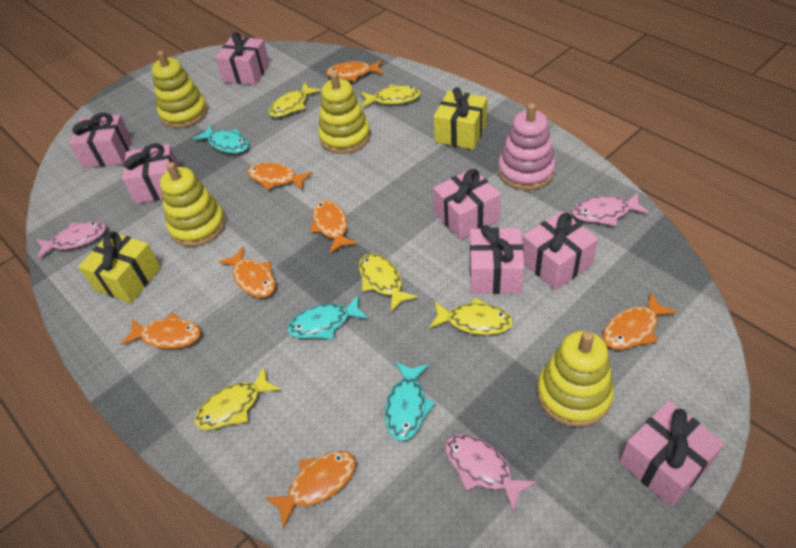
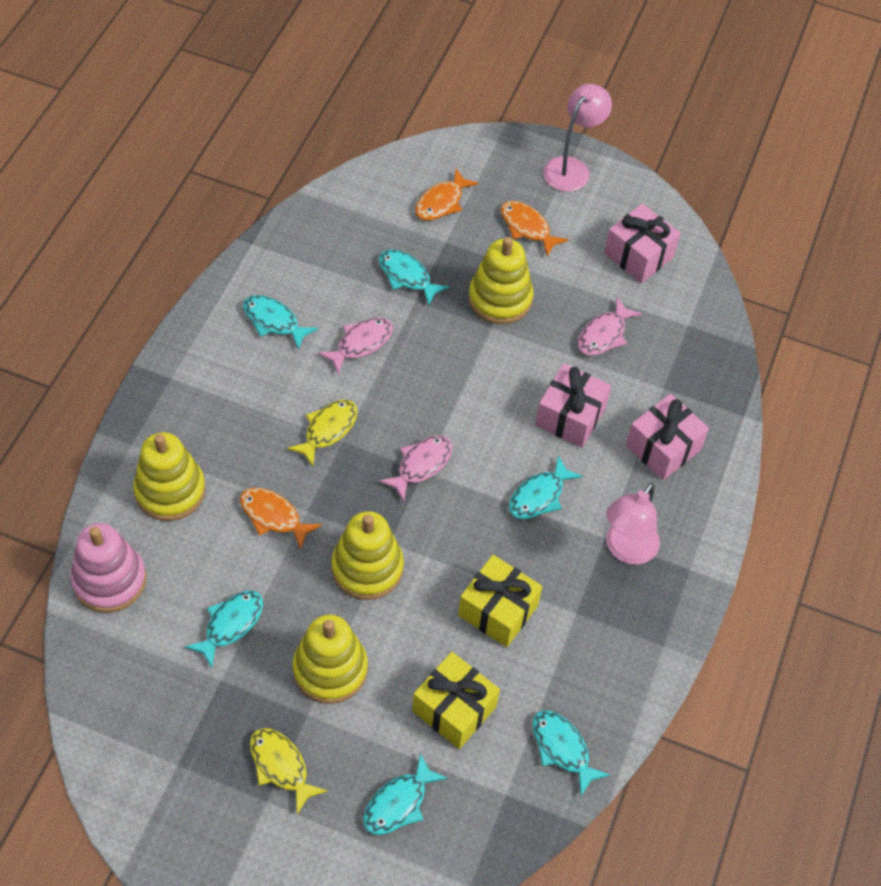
orange fish: 7 -> 3
pink gift: 7 -> 3
pink lamp: 0 -> 2
turquoise fish: 3 -> 6
yellow fish: 5 -> 2

